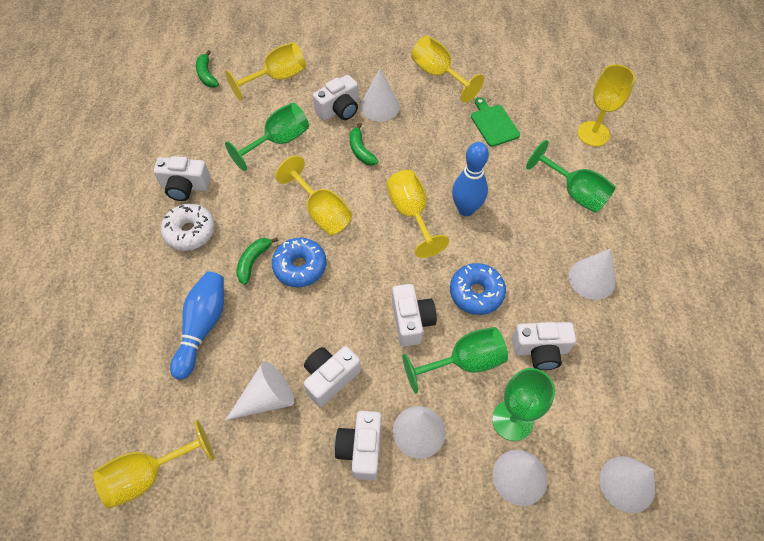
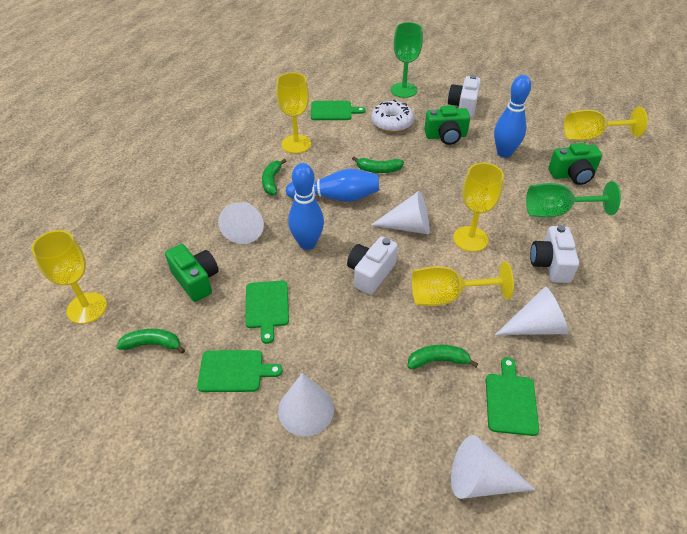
blue bowling pin: 2 -> 3
blue donut: 2 -> 0
green banana: 3 -> 4
green camera: 0 -> 3
green cutting board: 1 -> 4
green goblet: 4 -> 2
white camera: 6 -> 3
white cone: 6 -> 5
yellow goblet: 6 -> 5

